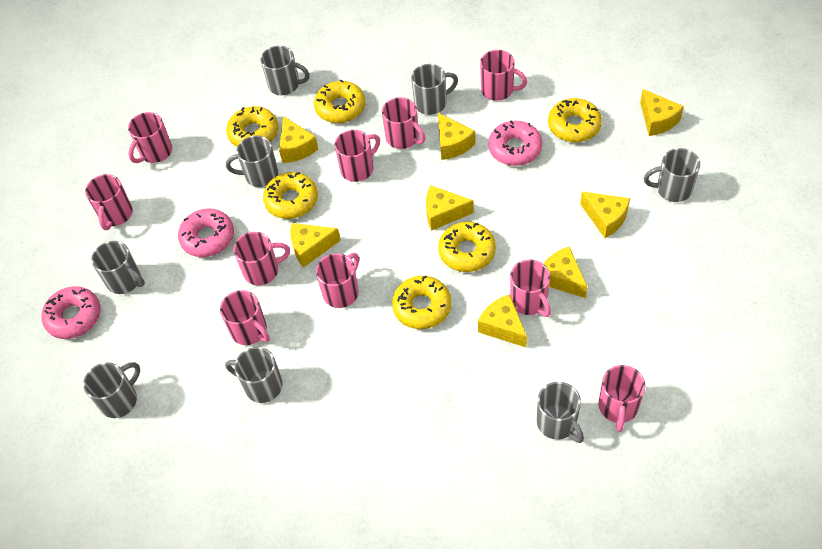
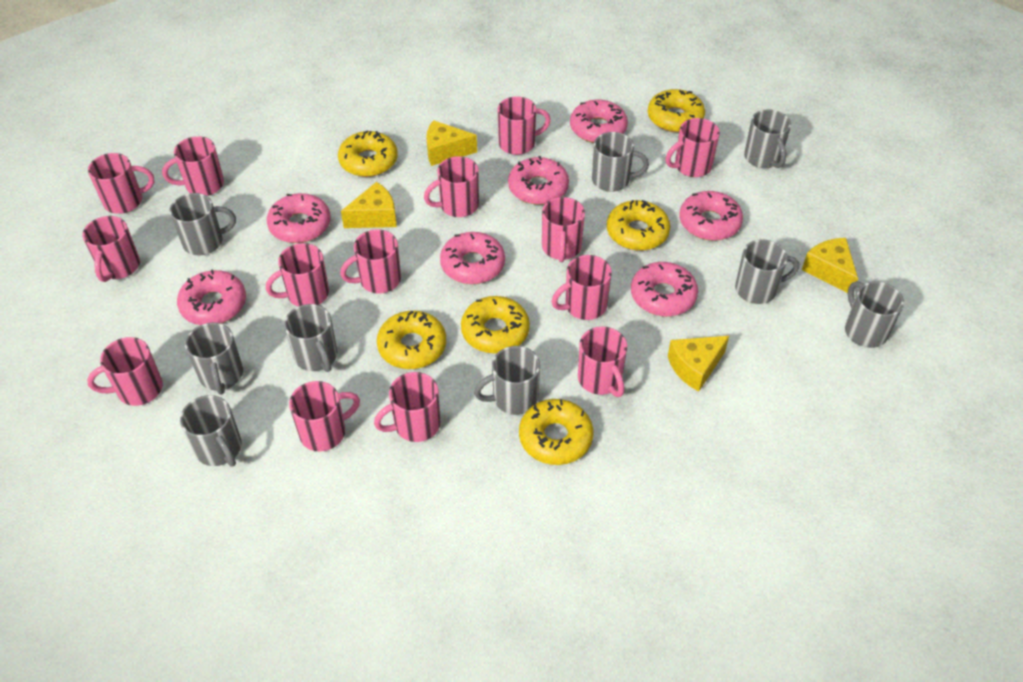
grey mug: 8 -> 9
pink donut: 3 -> 7
pink mug: 10 -> 14
yellow cheese: 8 -> 4

